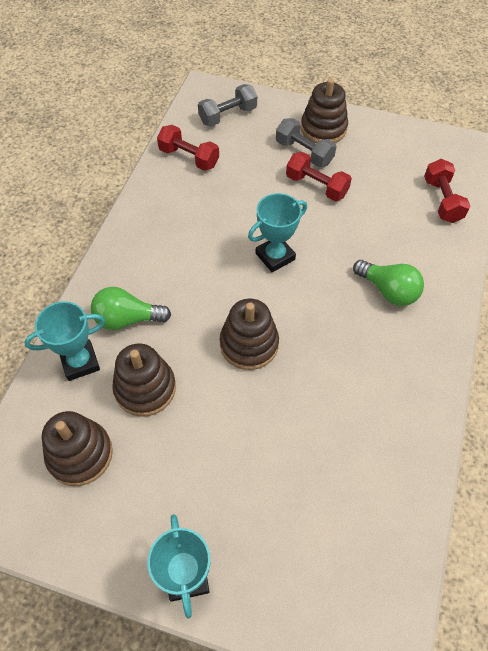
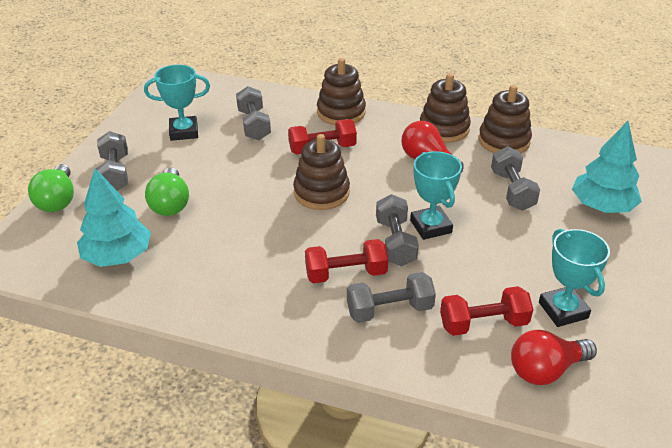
grey dumbbell: 2 -> 5
red light bulb: 0 -> 2
turquoise tree: 0 -> 2

